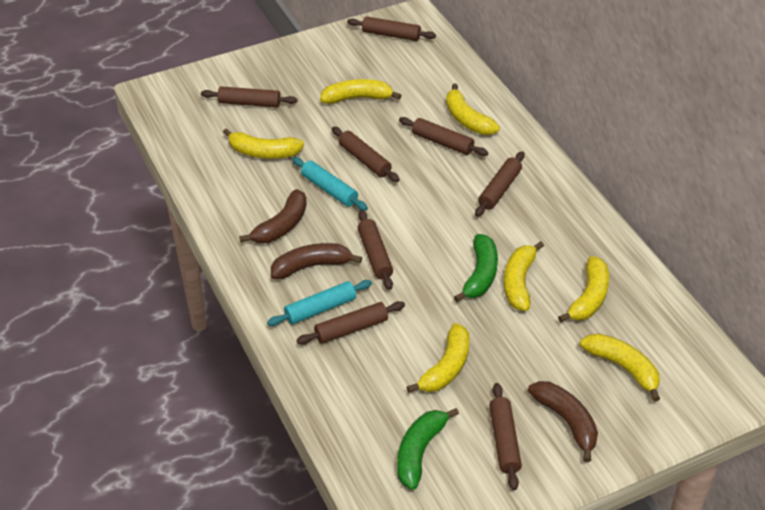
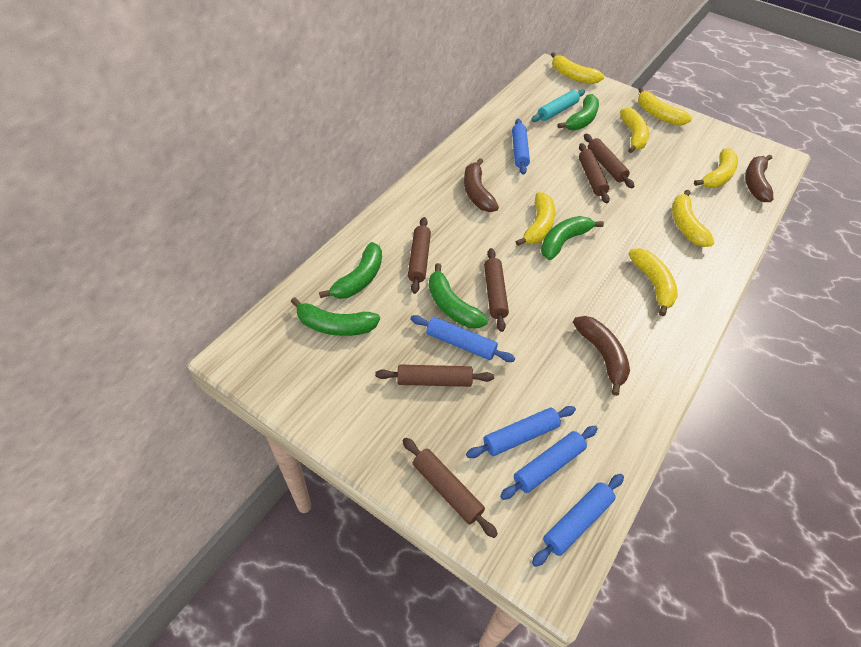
blue rolling pin: 0 -> 5
brown rolling pin: 8 -> 6
green banana: 2 -> 5
turquoise rolling pin: 2 -> 1

